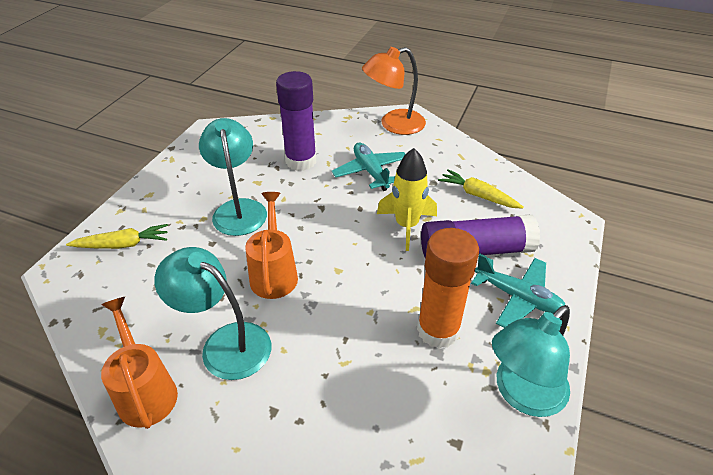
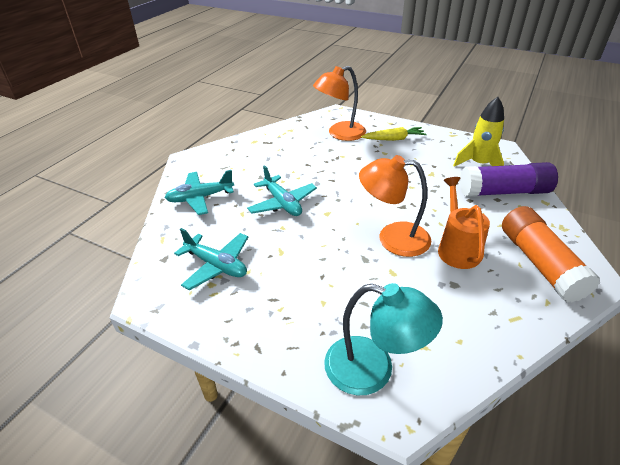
orange lamp: 1 -> 2
orange watering can: 2 -> 1
purple glue stick: 2 -> 1
turquoise lamp: 3 -> 1
turquoise plane: 2 -> 3
yellow carrot: 2 -> 1

